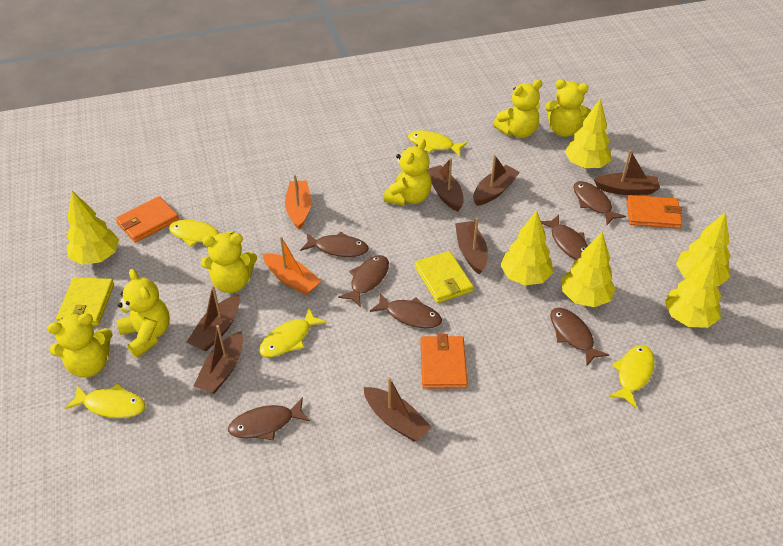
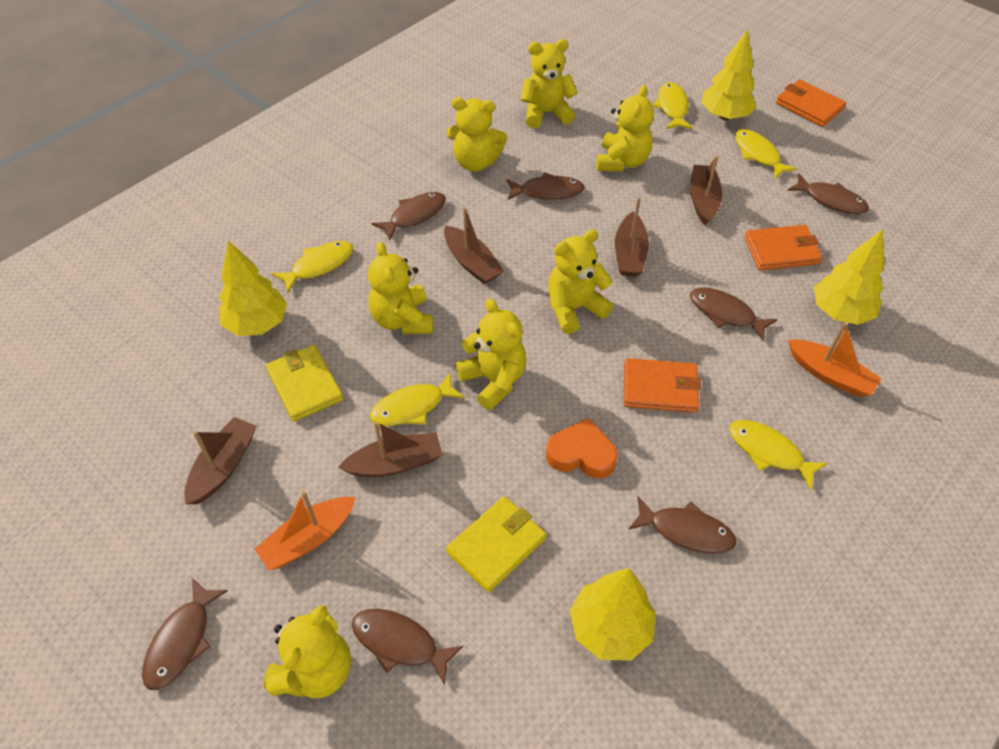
brown boat: 7 -> 5
orange heart: 0 -> 1
yellow teddy bear: 6 -> 7
yellow tree: 6 -> 4

